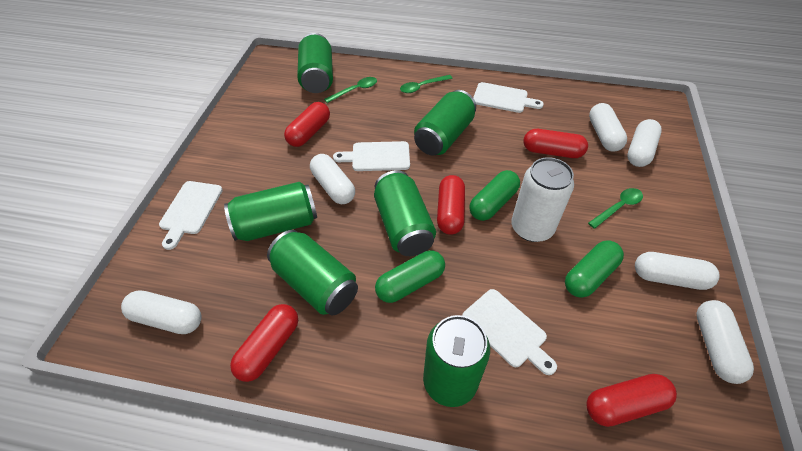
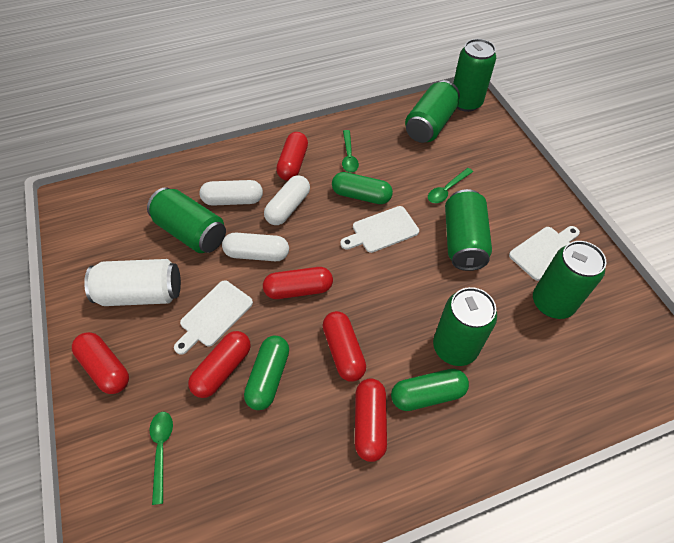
red capsule: 5 -> 6
white capsule: 6 -> 3
white cutting board: 4 -> 3

